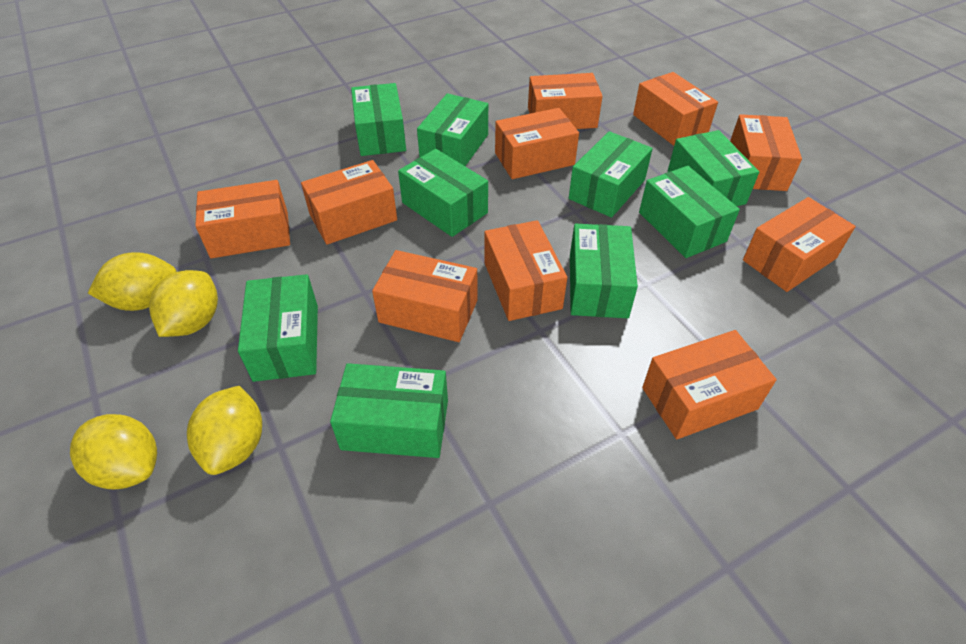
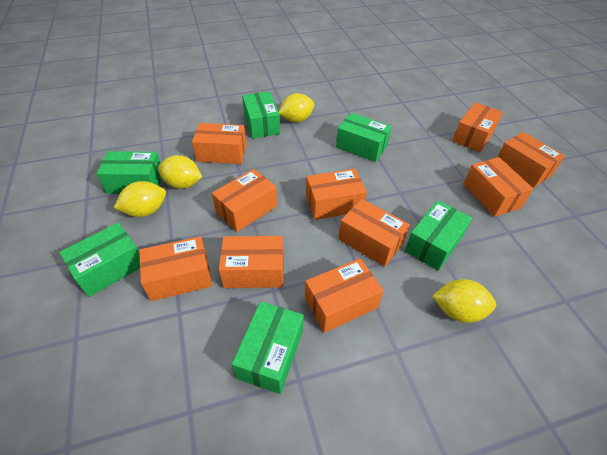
green box: 9 -> 6

